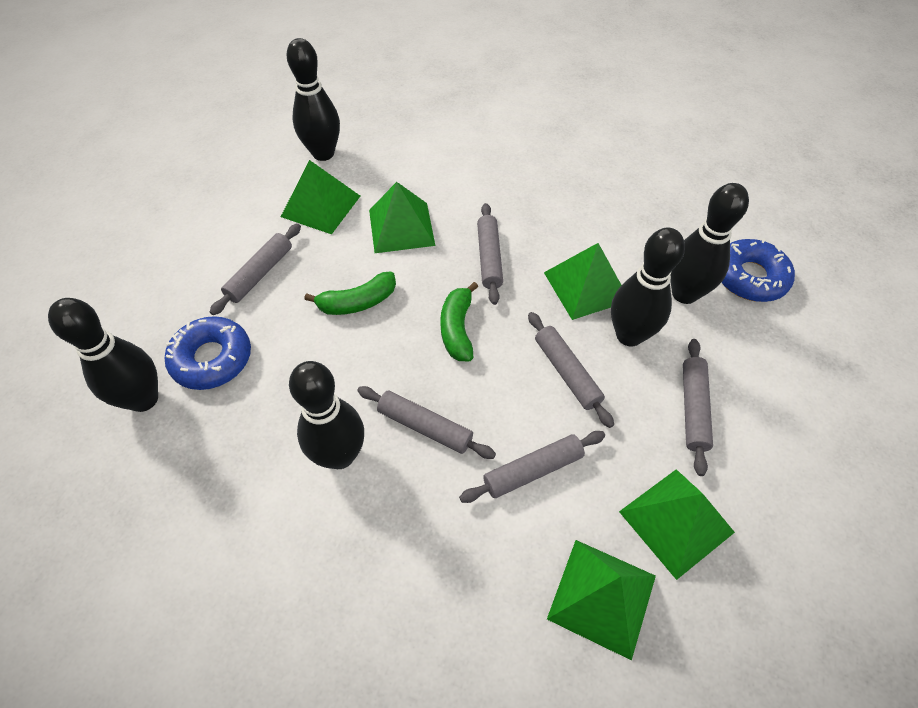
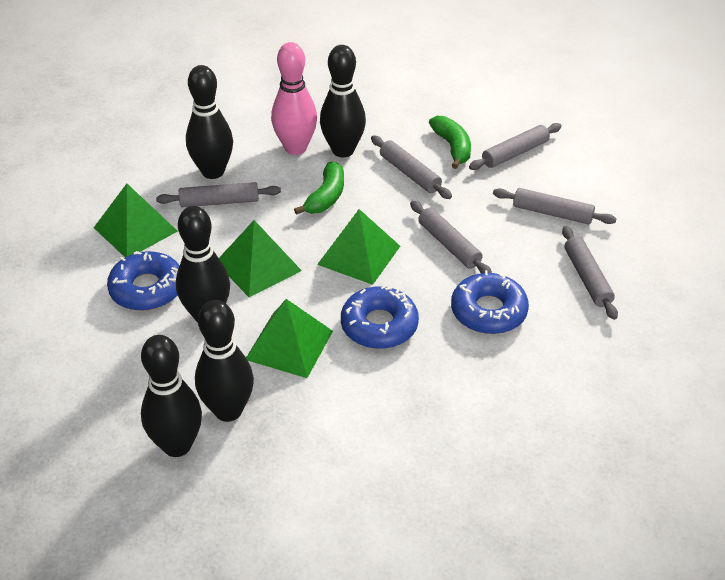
blue donut: 2 -> 3
green pyramid: 5 -> 4
pink bowling pin: 0 -> 1

